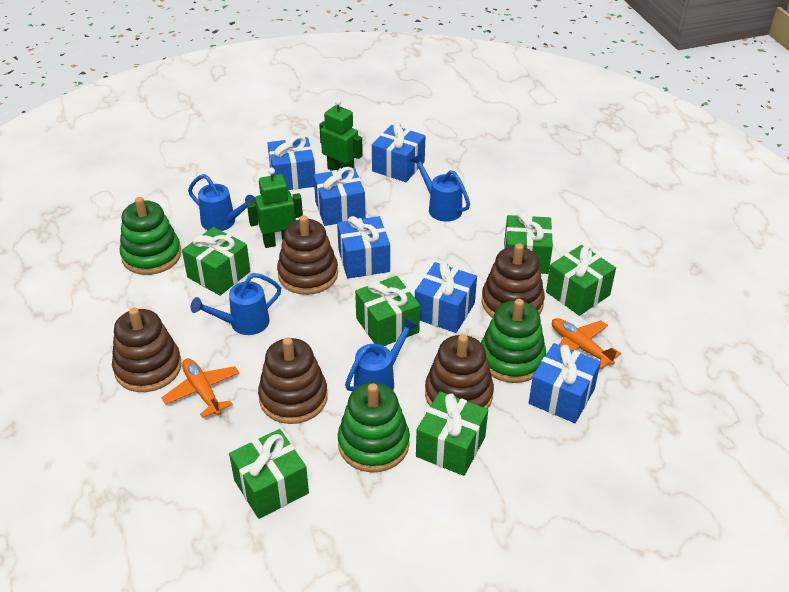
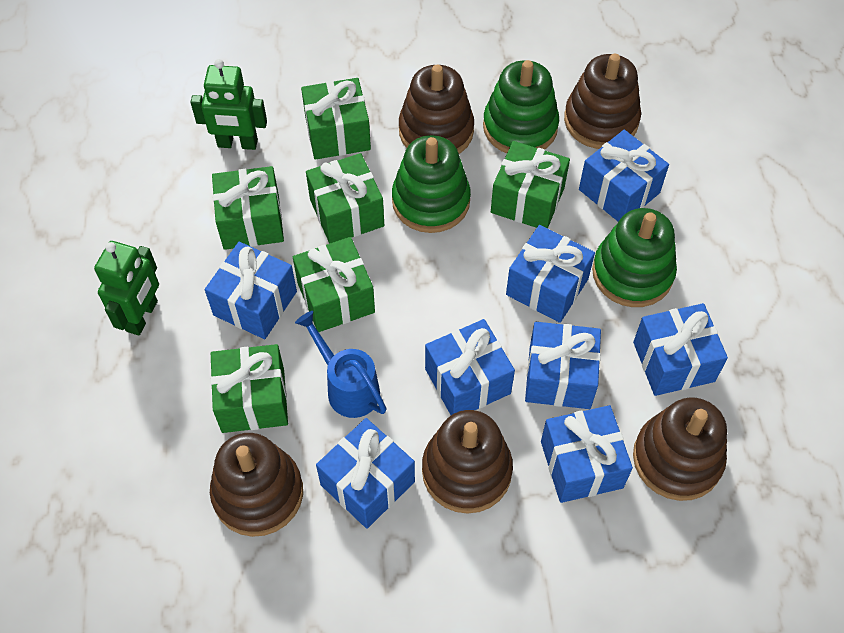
blue gift: 6 -> 8
blue watering can: 4 -> 1
orange plane: 2 -> 0

